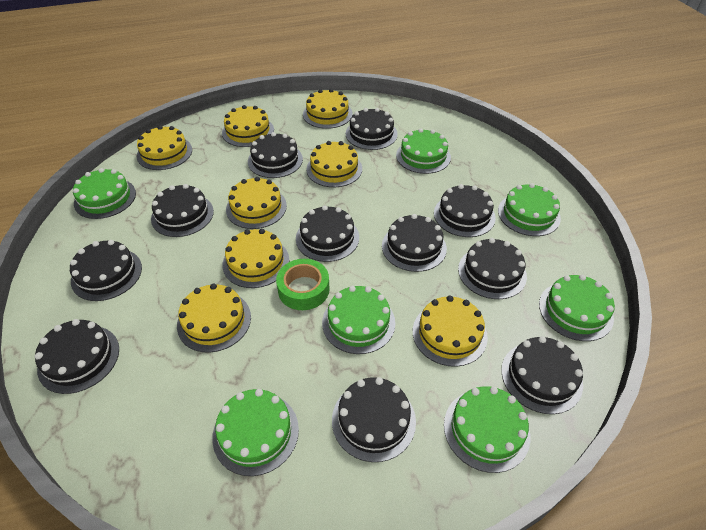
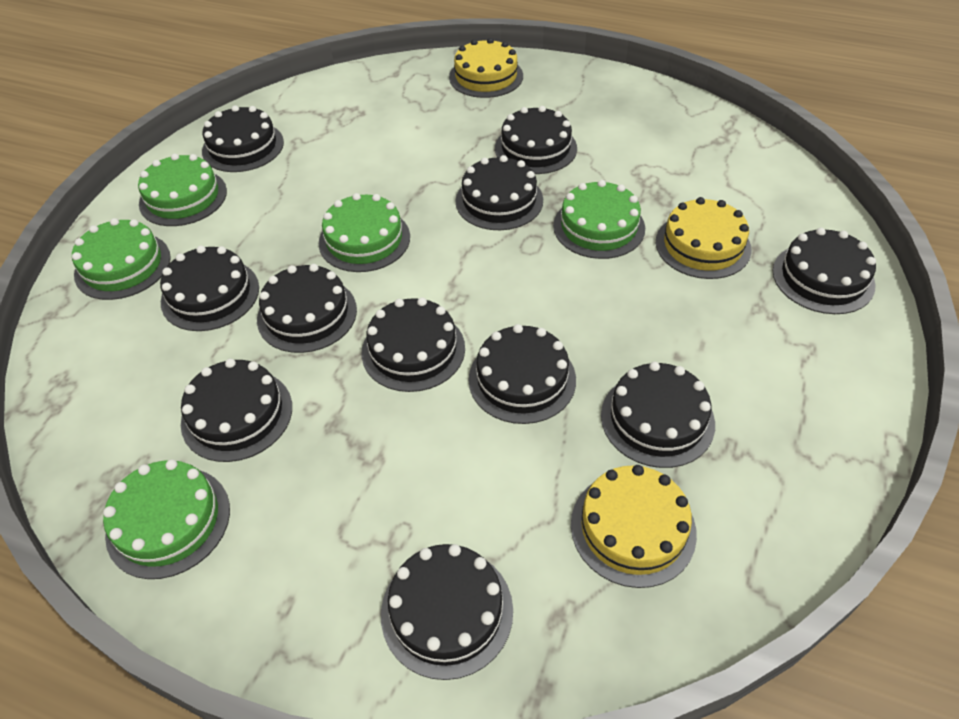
green cake: 7 -> 5
green tape: 1 -> 0
yellow cake: 8 -> 3

